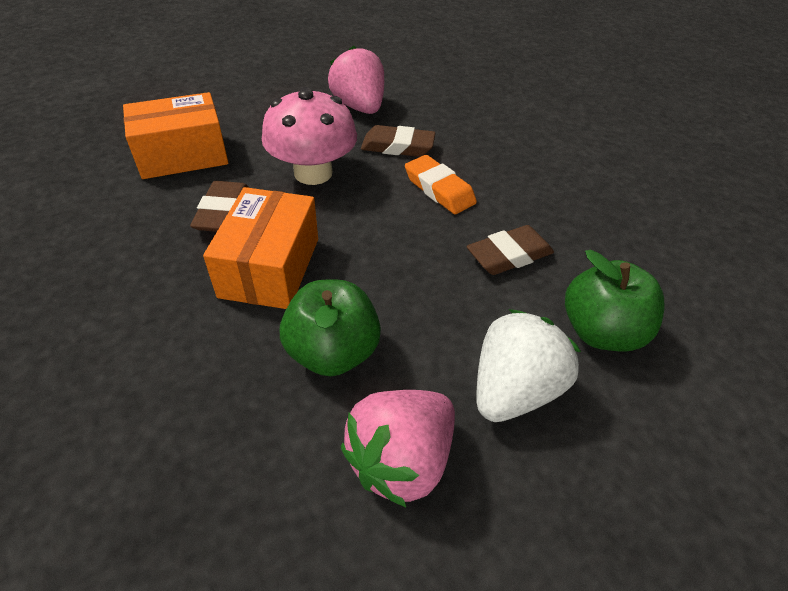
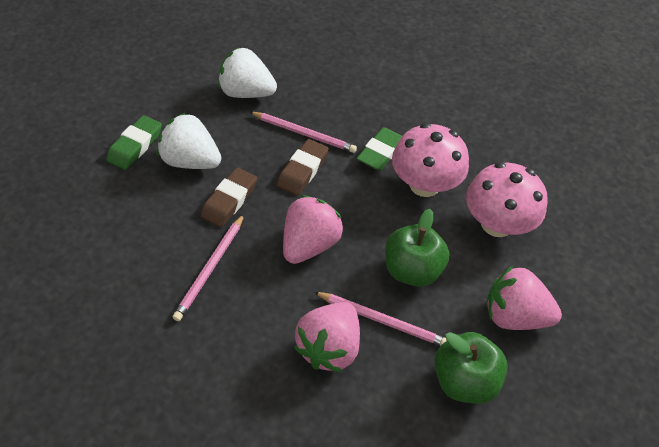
brown eraser: 3 -> 2
green eraser: 0 -> 2
orange box: 2 -> 0
orange eraser: 1 -> 0
pink mushroom: 1 -> 2
pink pencil: 0 -> 3
pink strawberry: 2 -> 3
white strawberry: 1 -> 2

